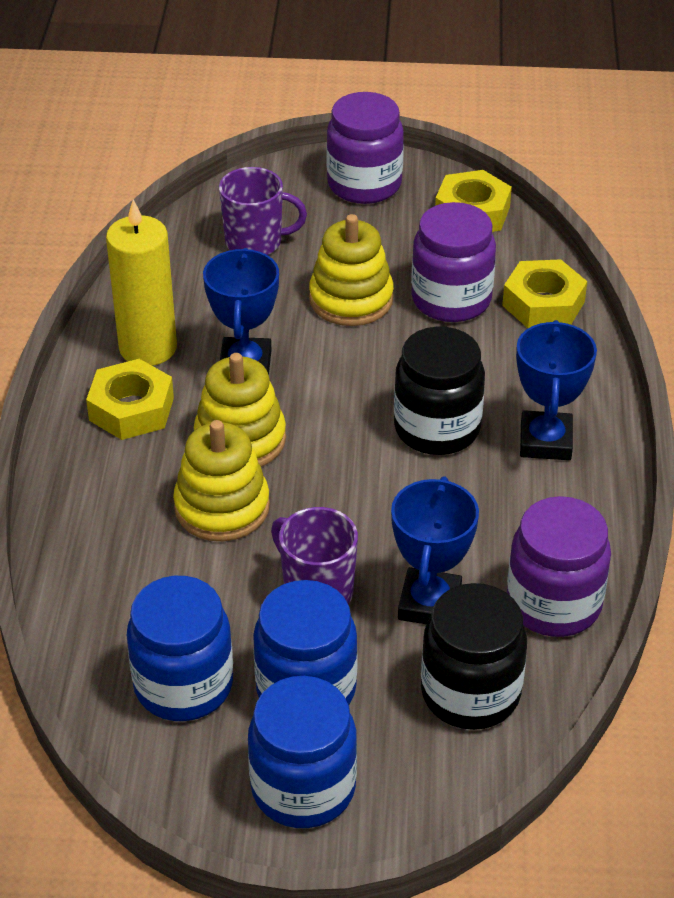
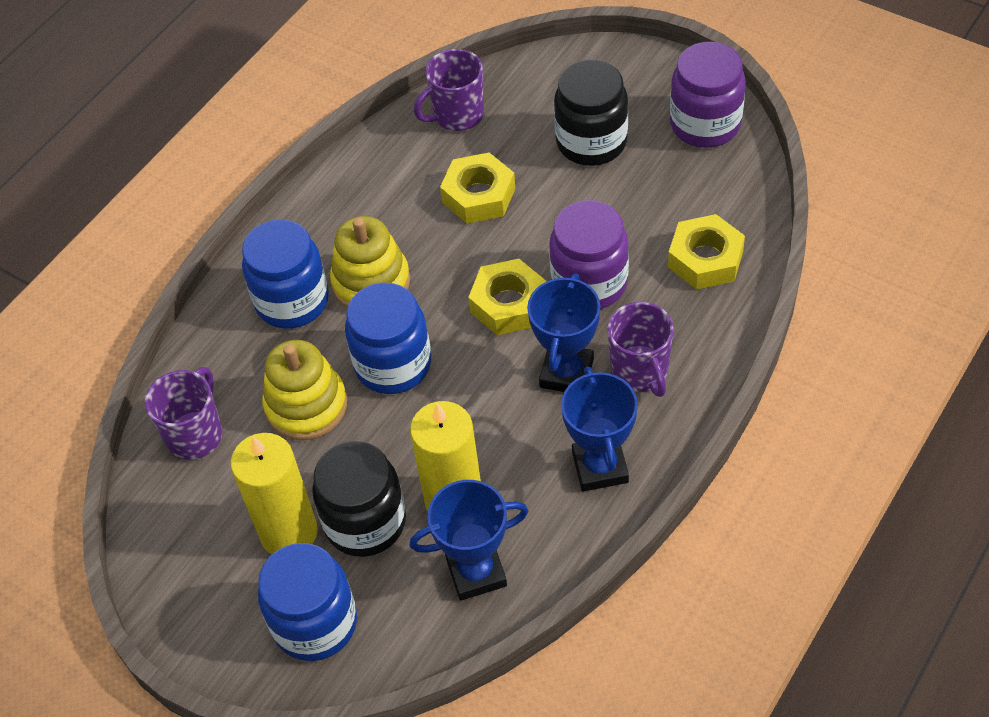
purple jar: 3 -> 2
purple mug: 2 -> 3
yellow candle: 1 -> 2
yellow stacking toy: 3 -> 2

